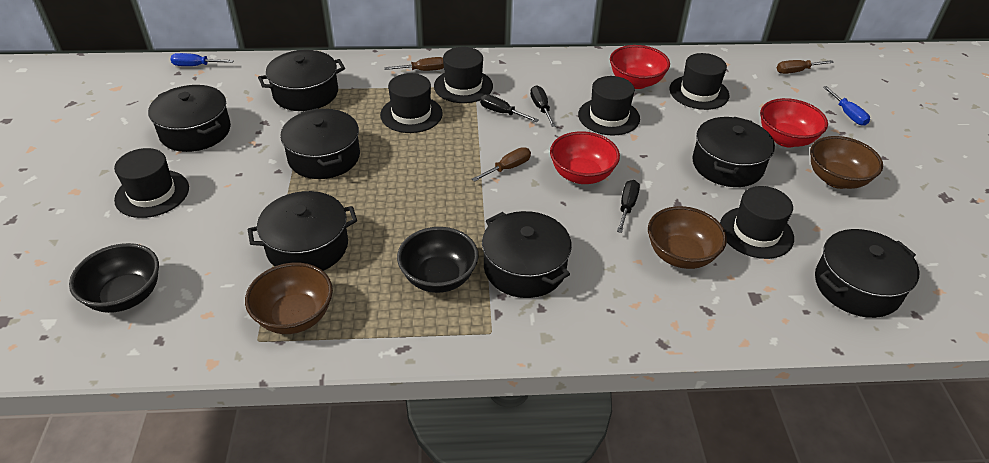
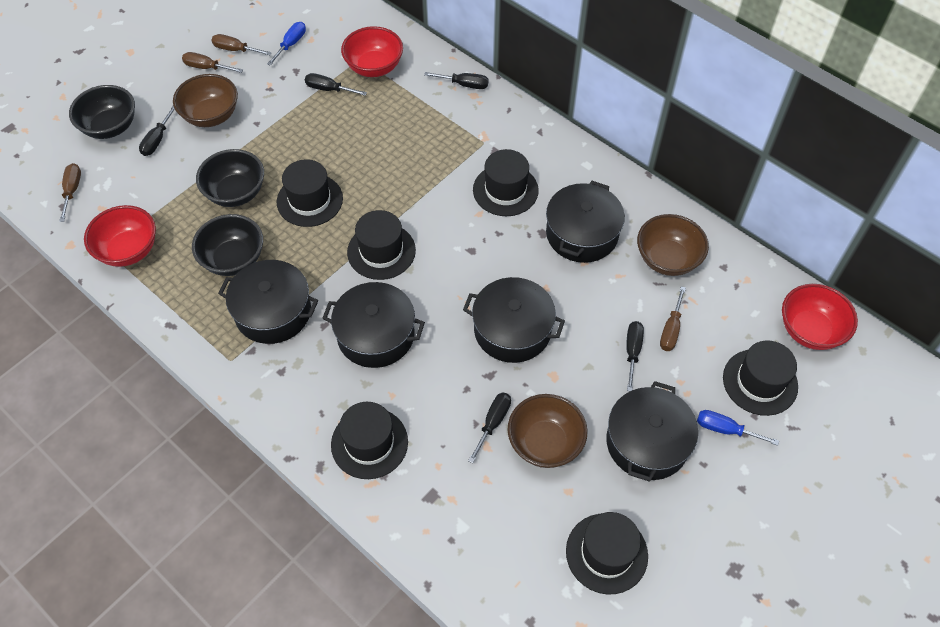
black bowl: 2 -> 3
black pot: 7 -> 5
black screwdriver: 3 -> 5
brown screwdriver: 3 -> 4

